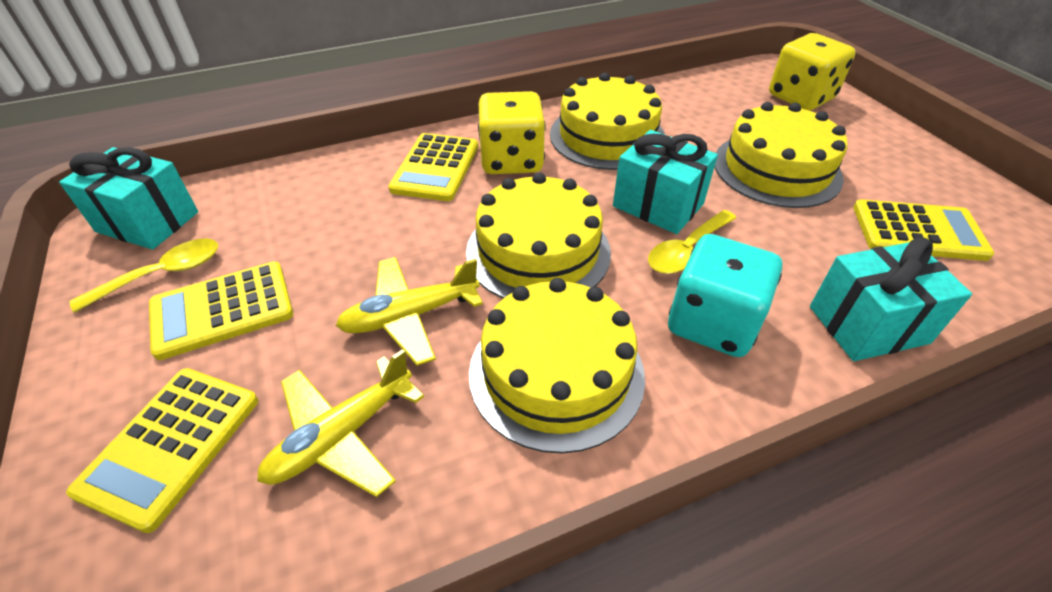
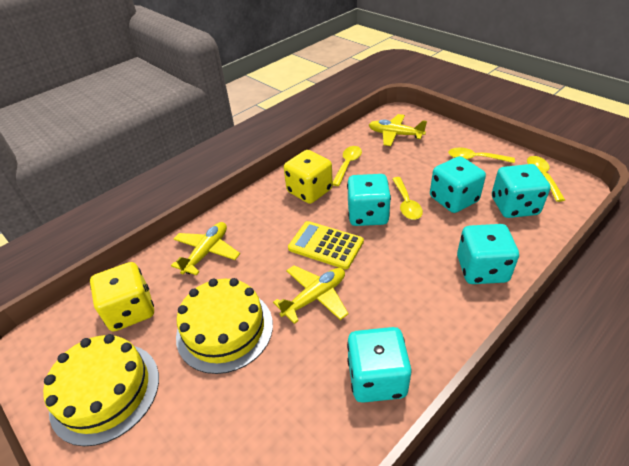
turquoise dice: 1 -> 5
turquoise gift: 3 -> 0
yellow cake: 4 -> 2
yellow calculator: 4 -> 1
yellow plane: 2 -> 3
yellow spoon: 2 -> 4

